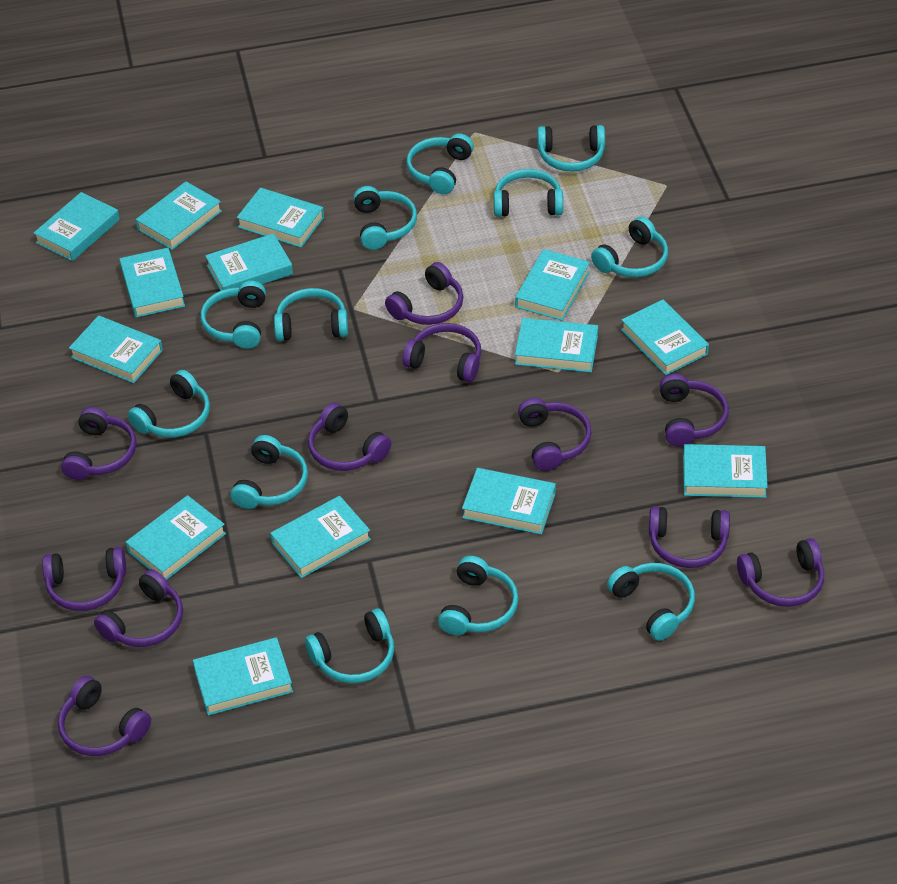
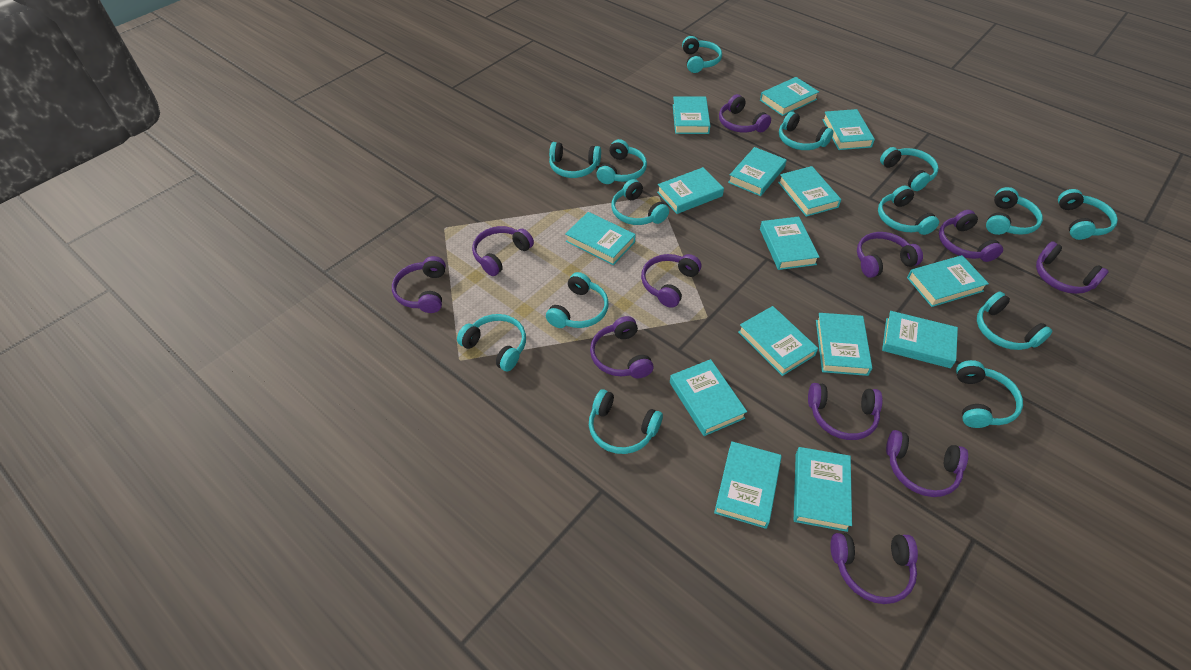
turquoise book: 14 -> 15
turquoise headphones: 12 -> 14

